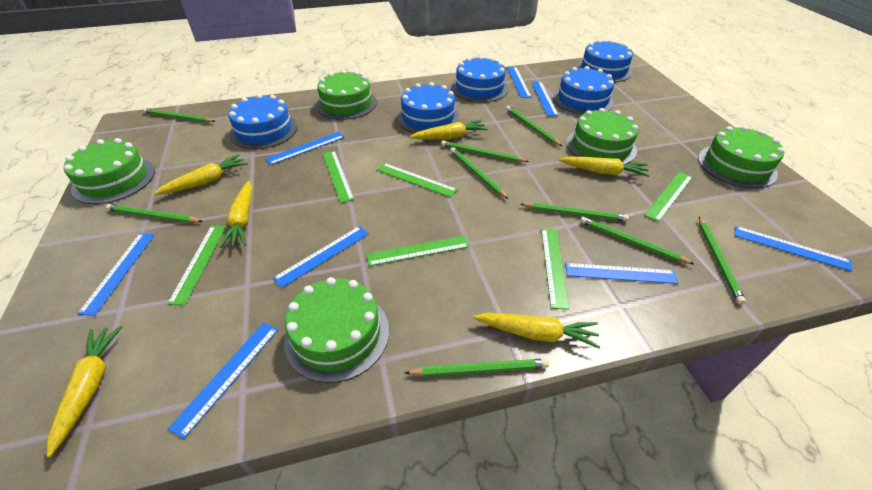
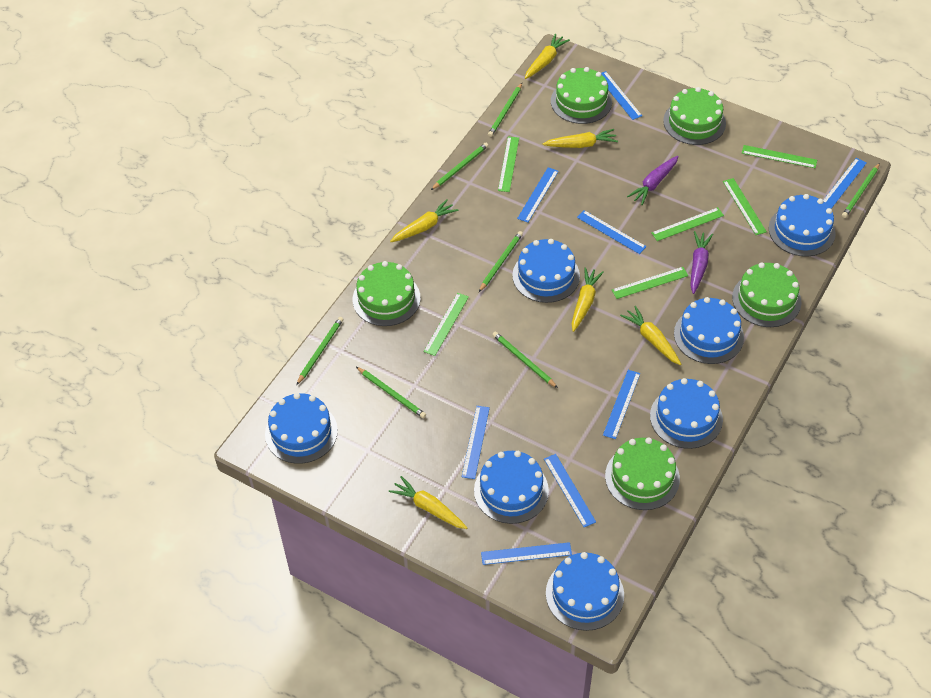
blue cake: 5 -> 7
green pencil: 9 -> 7
purple carrot: 0 -> 2

